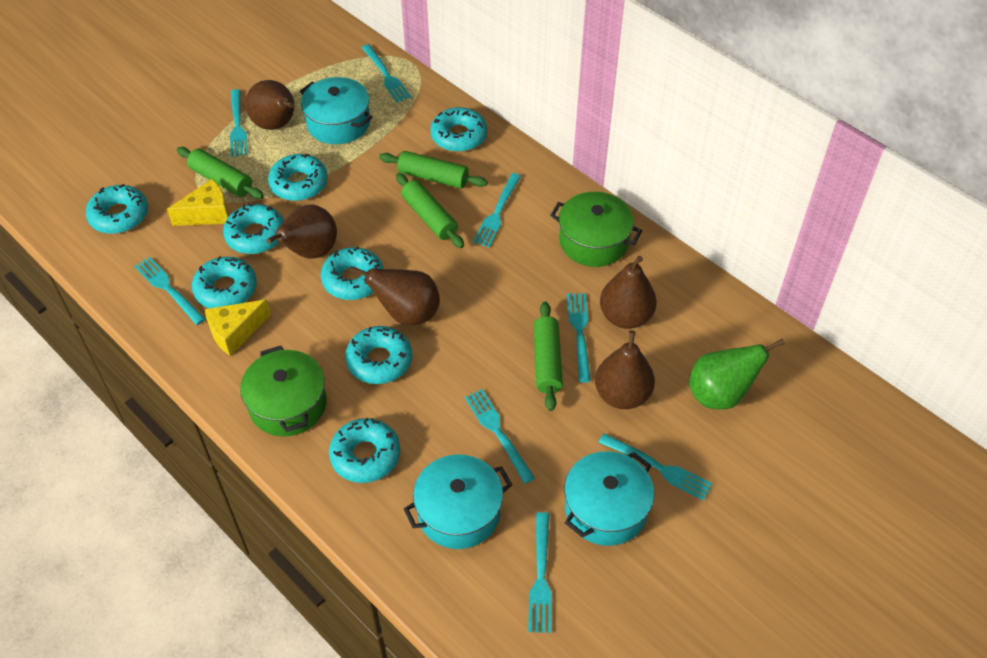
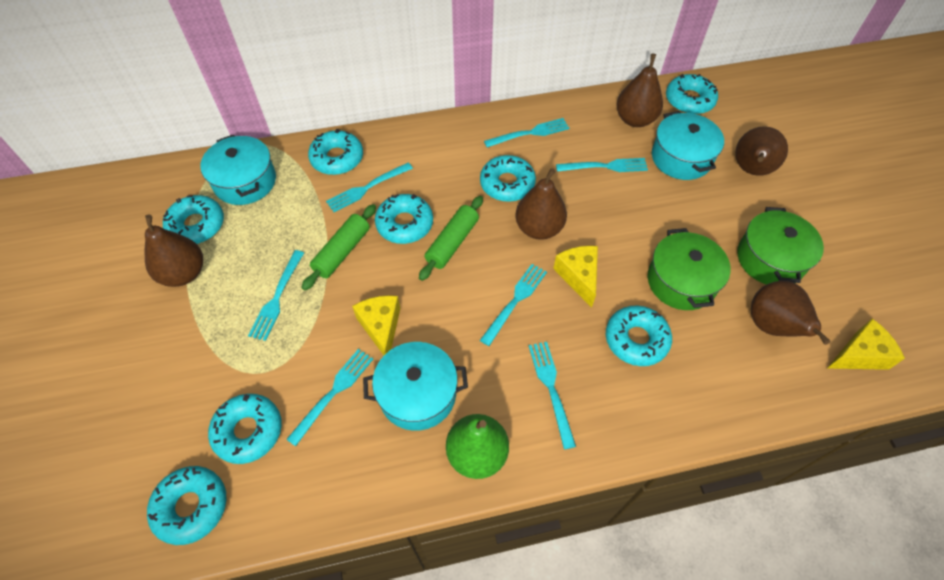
green rolling pin: 4 -> 2
turquoise fork: 8 -> 7
yellow cheese: 2 -> 3

